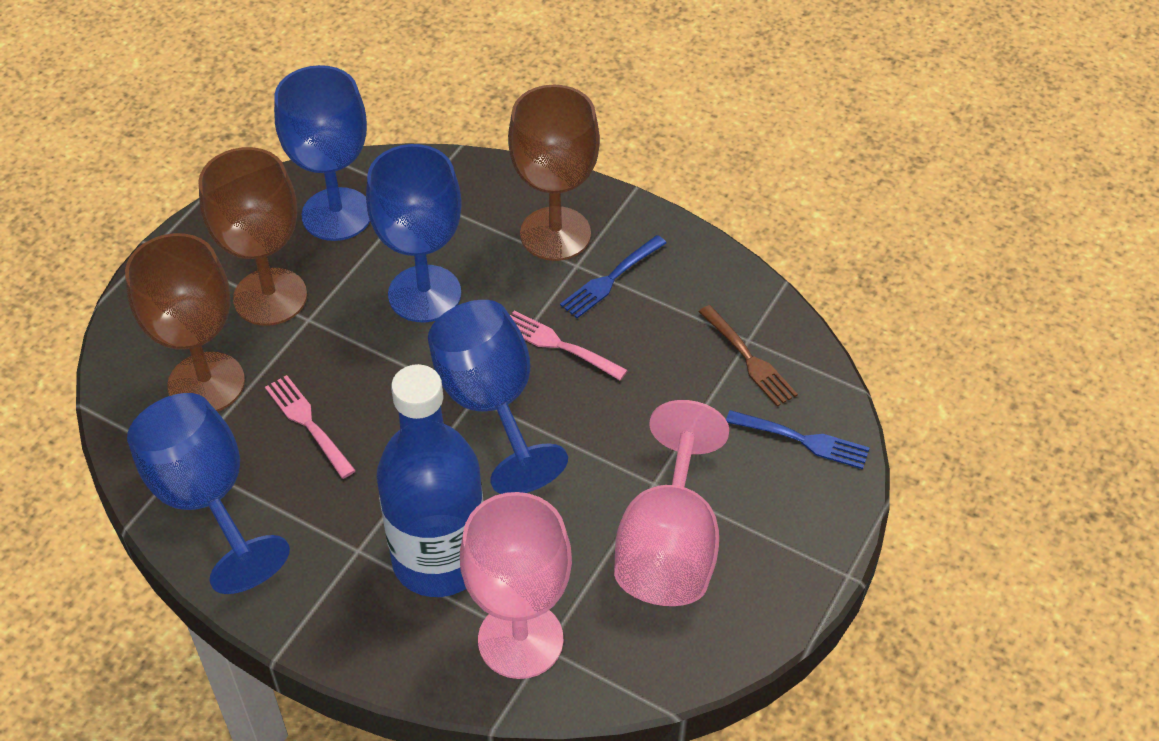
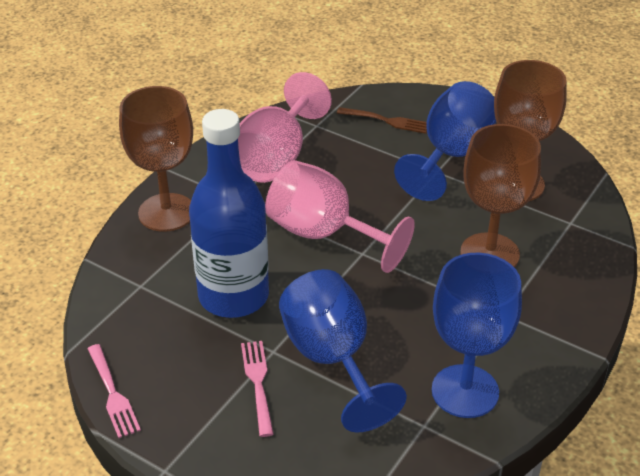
blue fork: 2 -> 0
blue goblet: 4 -> 3

